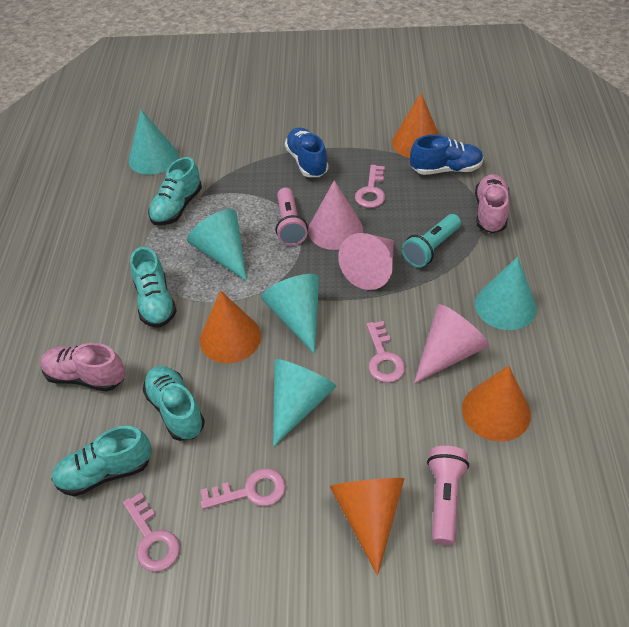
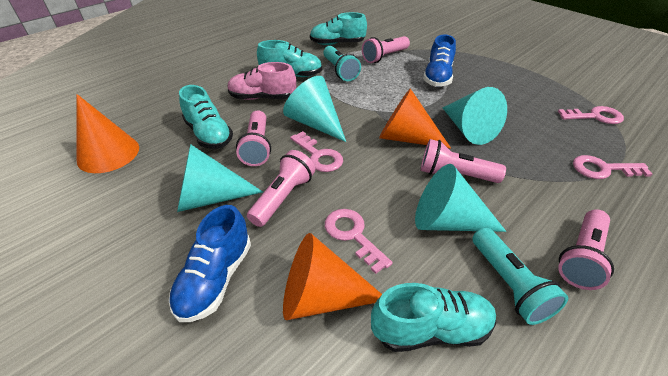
orange cone: 4 -> 3
pink cone: 3 -> 0
pink flashlight: 2 -> 5
pink shoe: 2 -> 1
turquoise cone: 5 -> 4
turquoise flashlight: 1 -> 2

